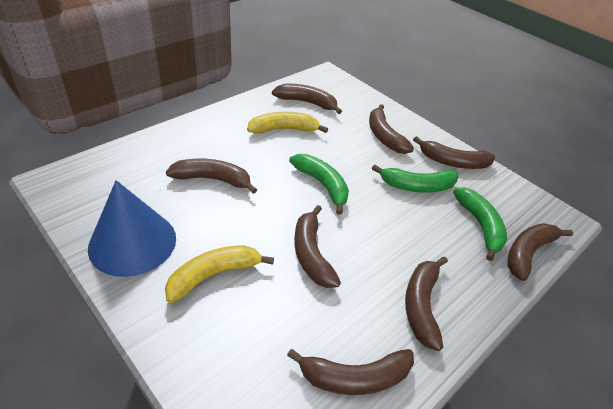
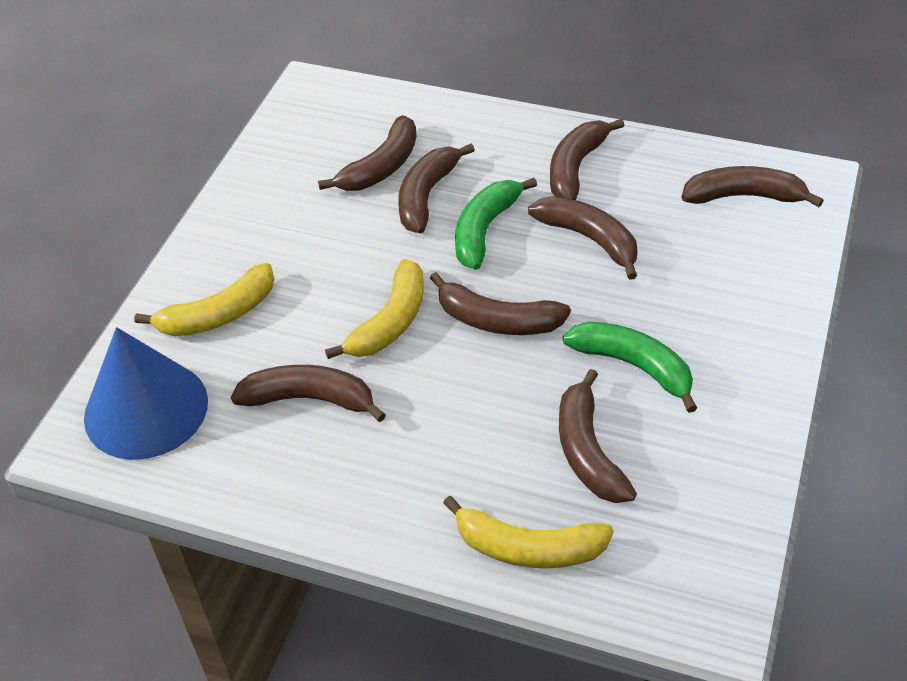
green banana: 3 -> 2
yellow banana: 2 -> 3

